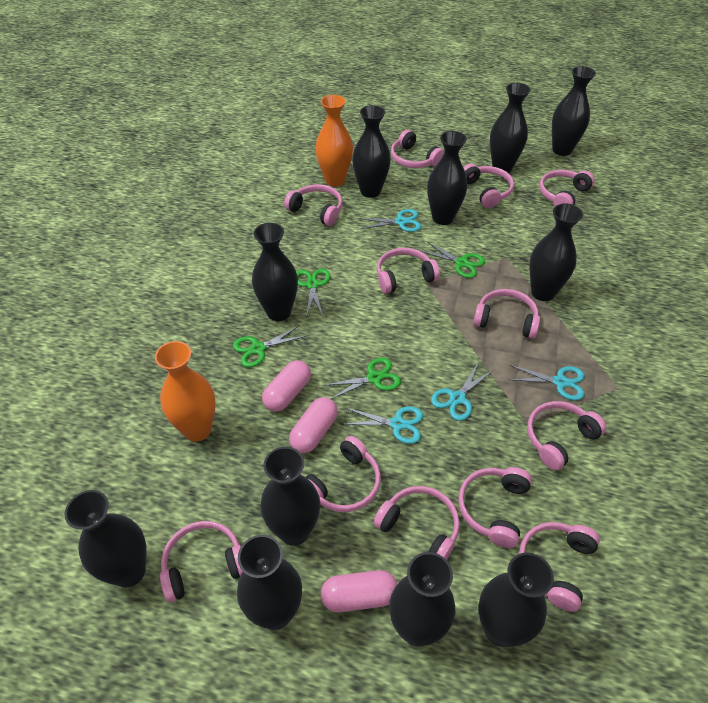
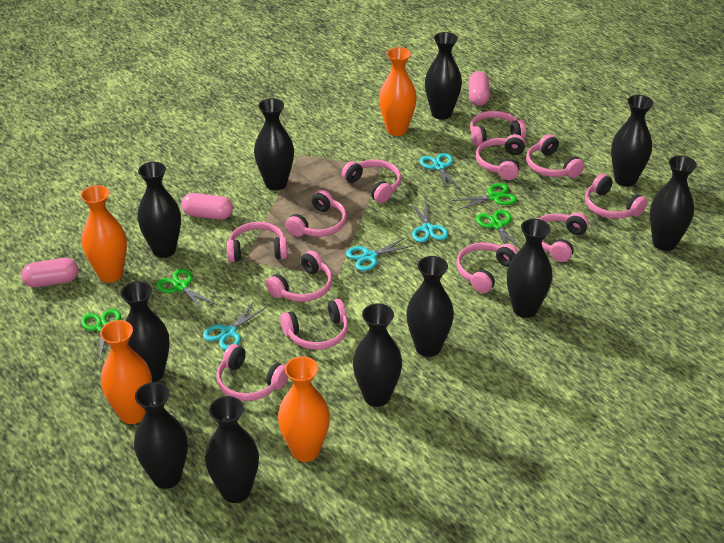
orange vase: 2 -> 4

